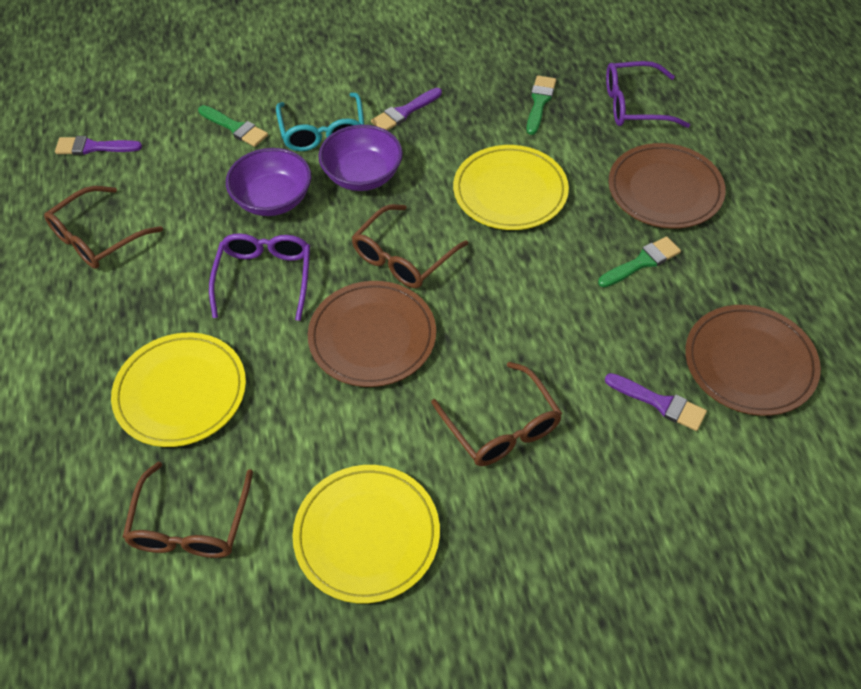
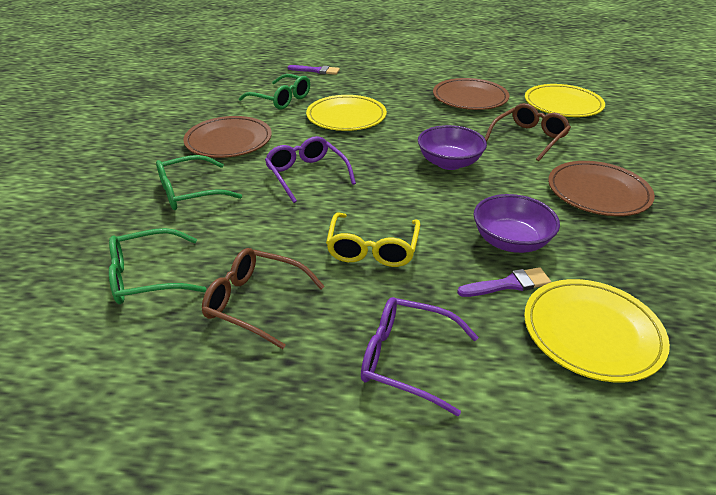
brown glasses: 4 -> 2
green brush: 3 -> 0
green glasses: 0 -> 3
purple brush: 3 -> 2
turquoise glasses: 1 -> 0
yellow glasses: 0 -> 1

